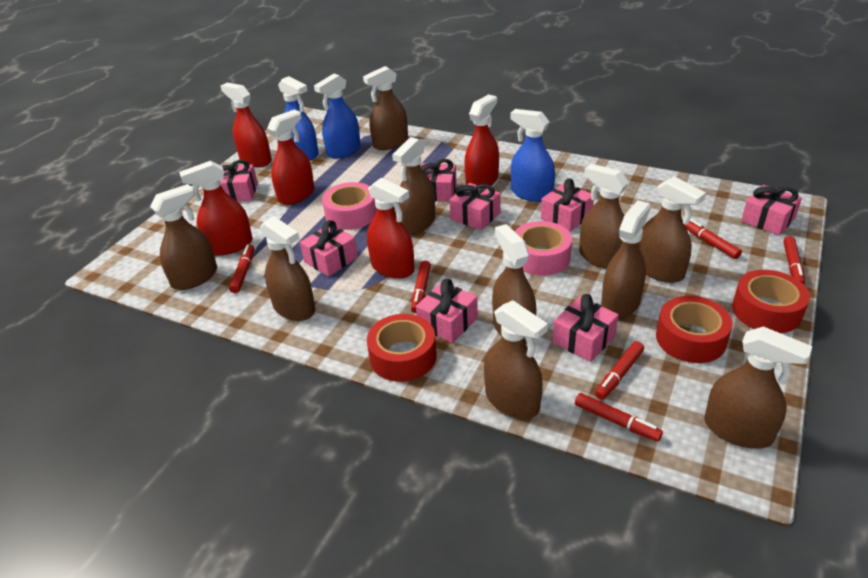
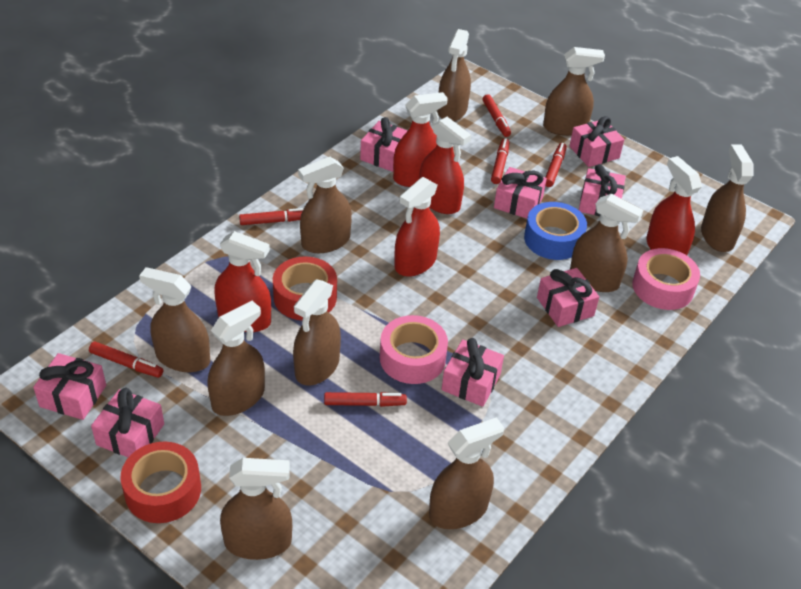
blue spray bottle: 3 -> 0
blue tape: 0 -> 1
red tape: 3 -> 2

